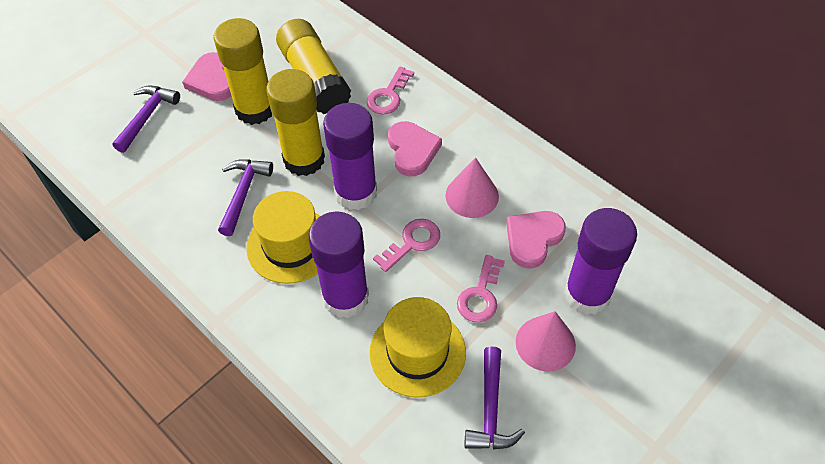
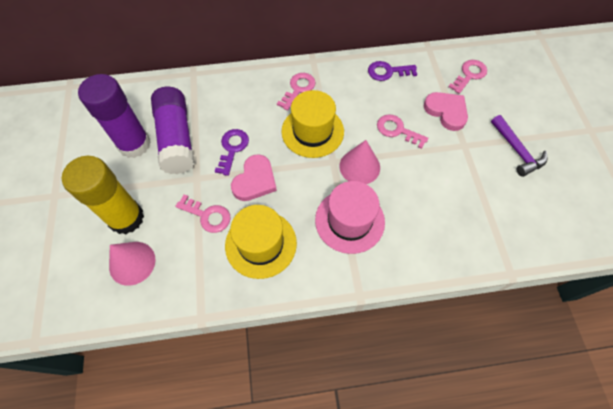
pink hat: 0 -> 1
pink heart: 3 -> 2
pink key: 3 -> 4
purple glue stick: 3 -> 2
purple hammer: 3 -> 1
purple key: 0 -> 2
yellow glue stick: 3 -> 1

